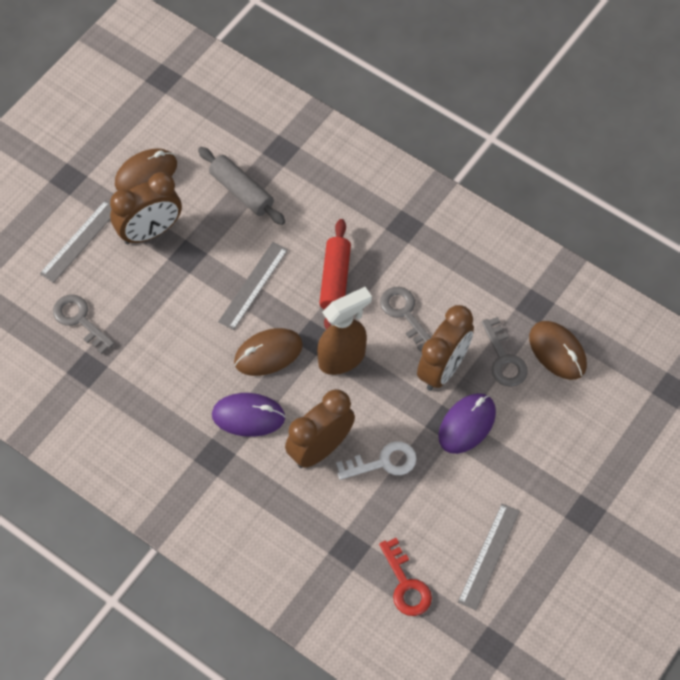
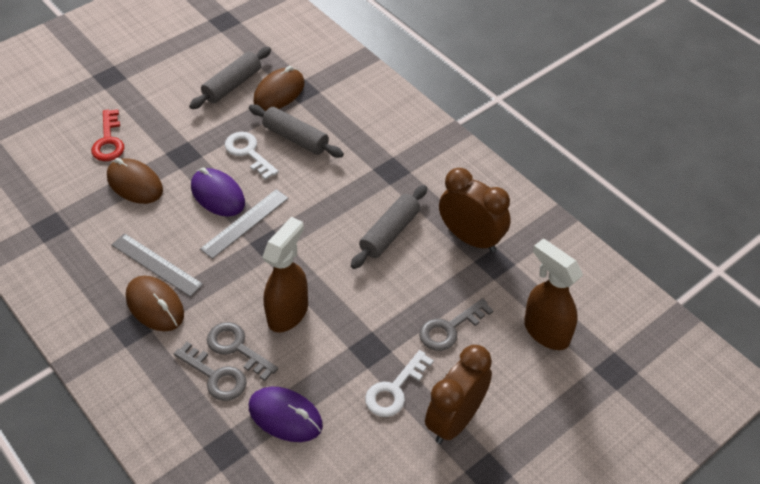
brown clock: 3 -> 2
brown spray bottle: 1 -> 2
grey rolling pin: 1 -> 3
grey ruler: 3 -> 2
red rolling pin: 1 -> 0
white key: 1 -> 2

